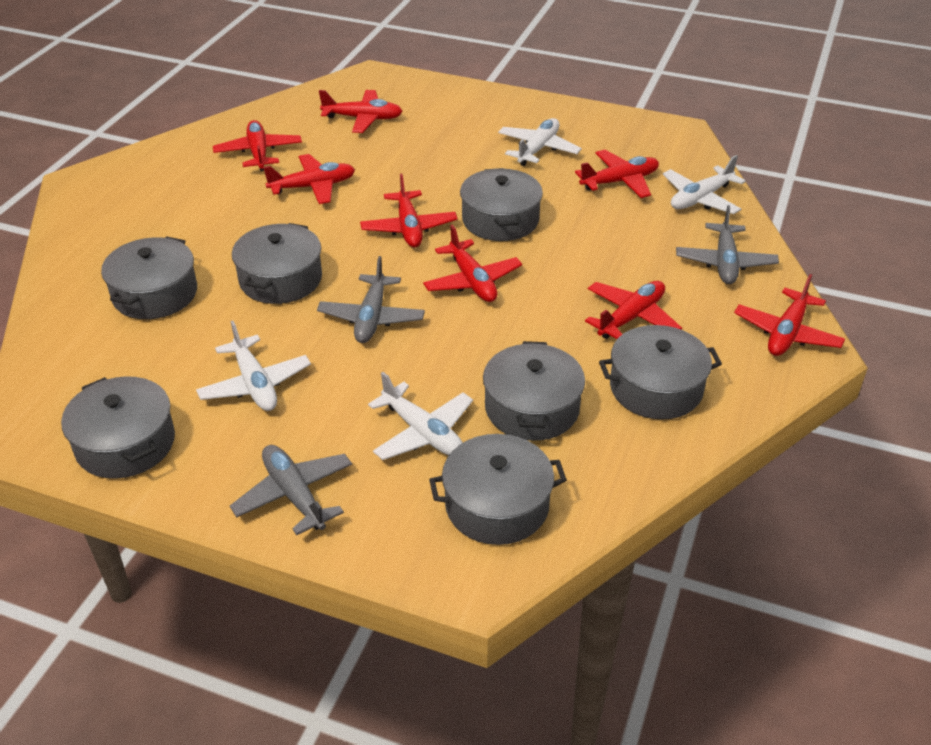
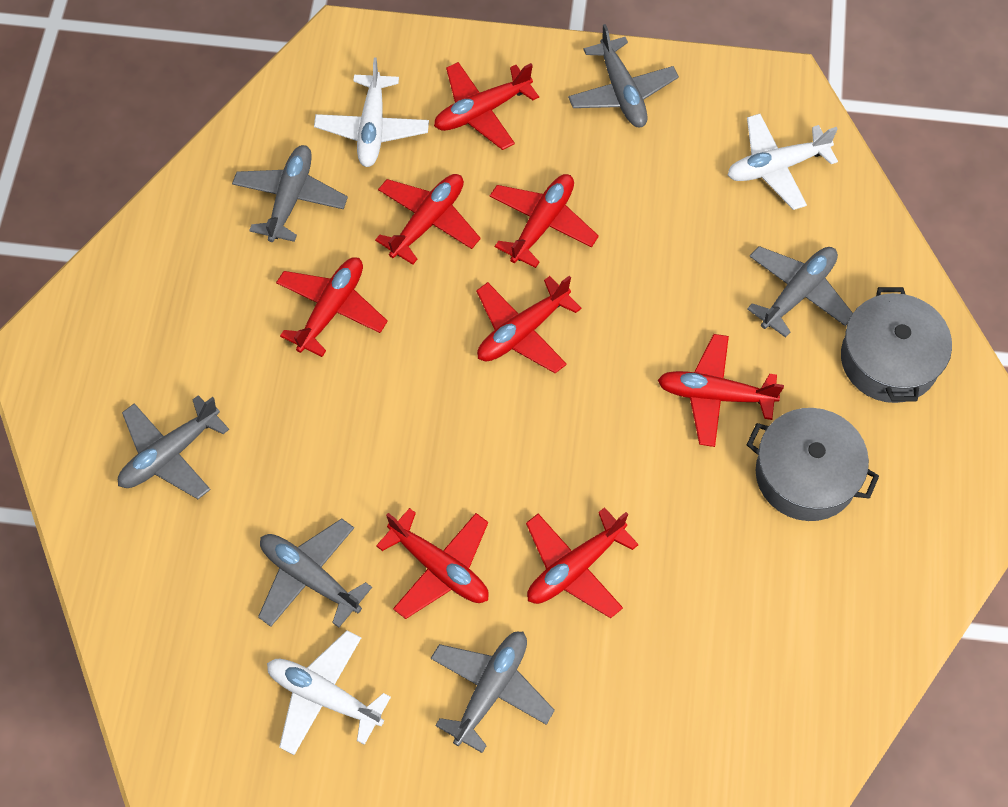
grey plane: 3 -> 6
grey pot: 7 -> 2
white plane: 4 -> 3

